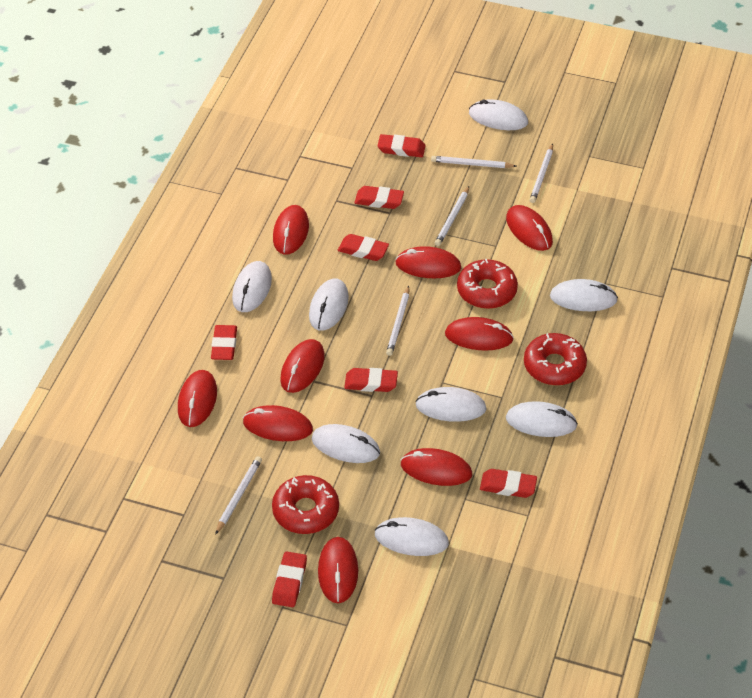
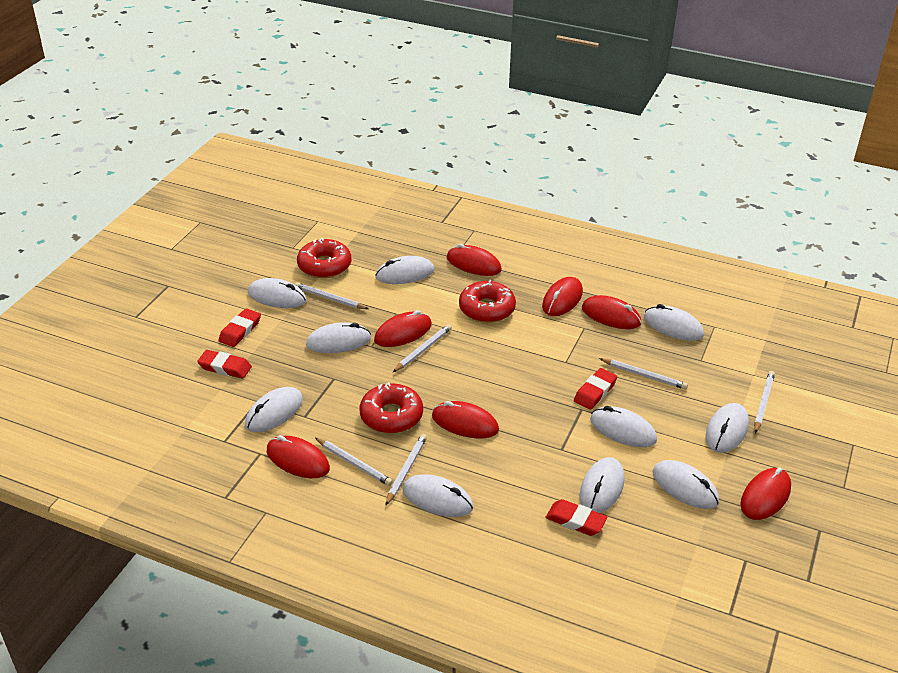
red eraser: 7 -> 4
red mouse: 9 -> 7
white mouse: 8 -> 10
white pencil: 5 -> 6

